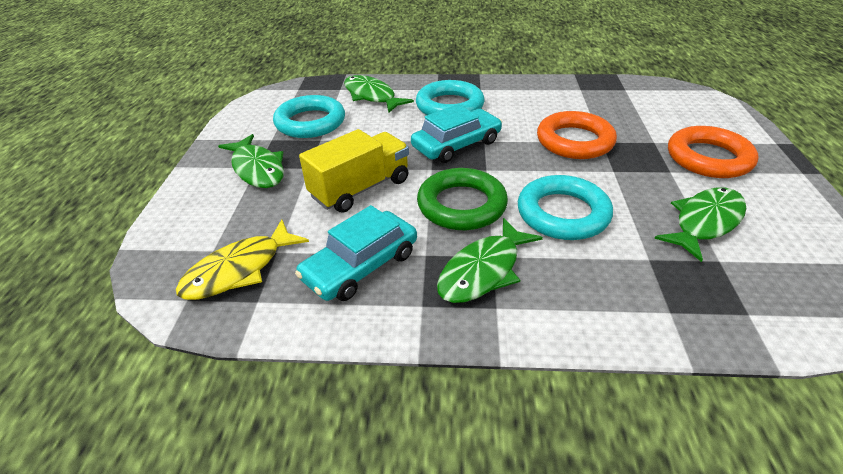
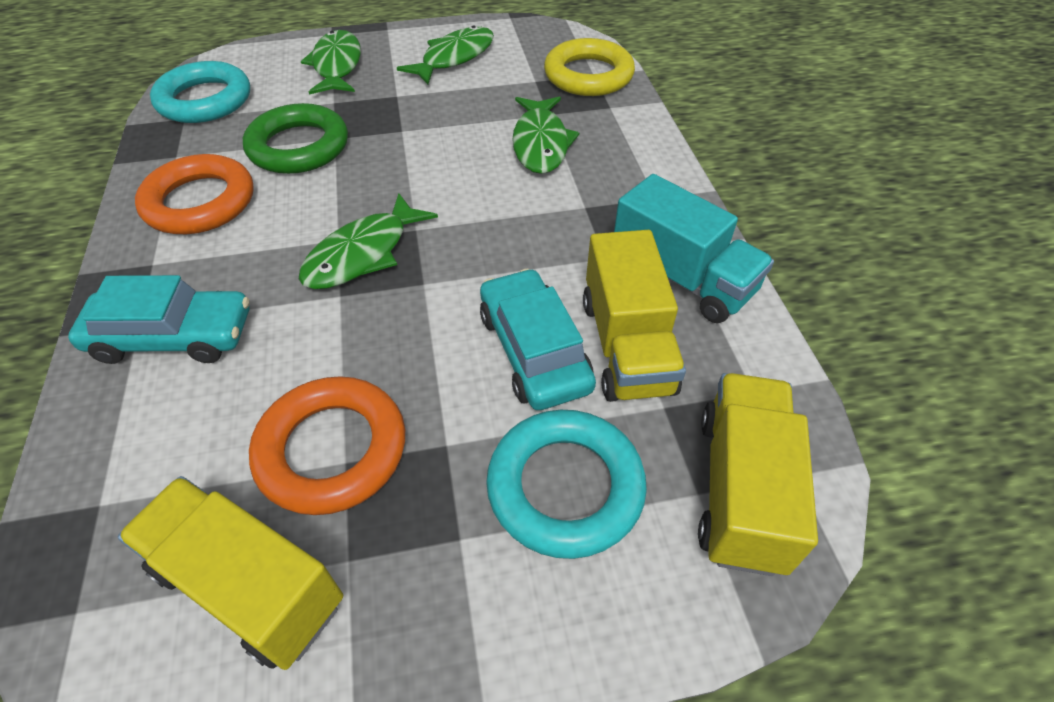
turquoise ring: 3 -> 2
turquoise truck: 0 -> 1
yellow fish: 1 -> 0
yellow ring: 0 -> 1
yellow truck: 1 -> 3

